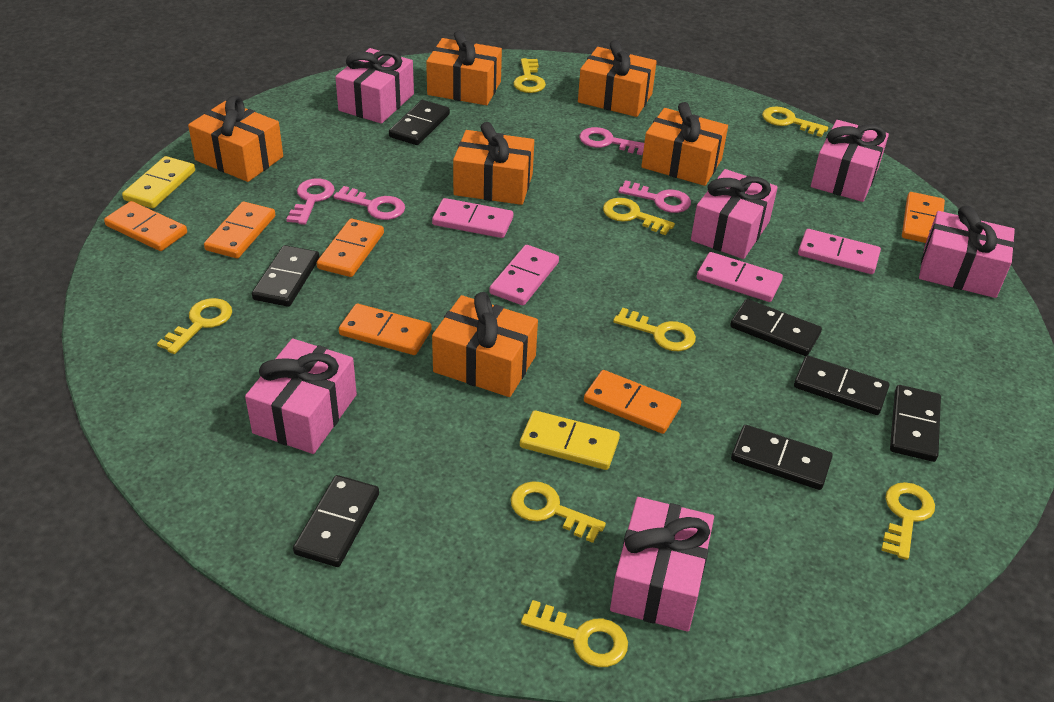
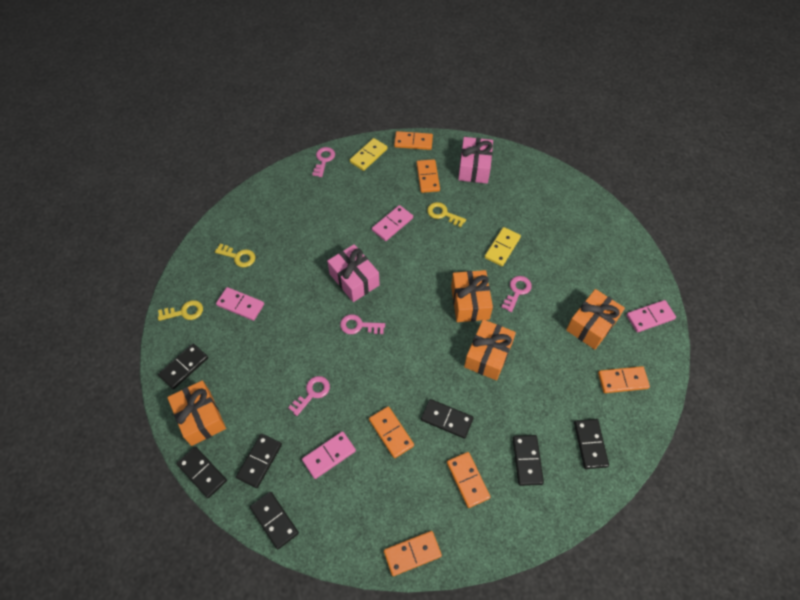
orange gift: 6 -> 4
pink gift: 6 -> 2
yellow key: 8 -> 3

